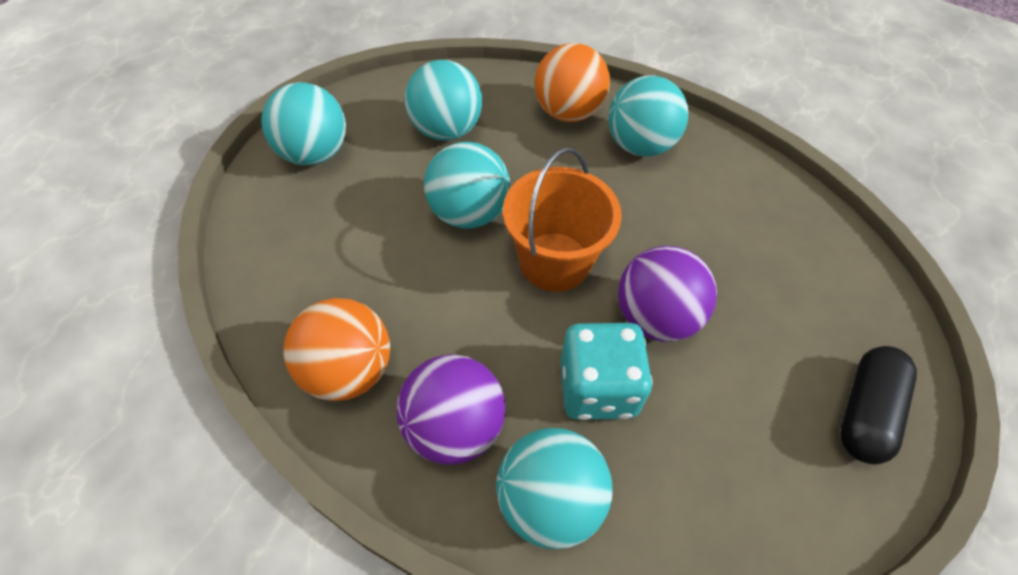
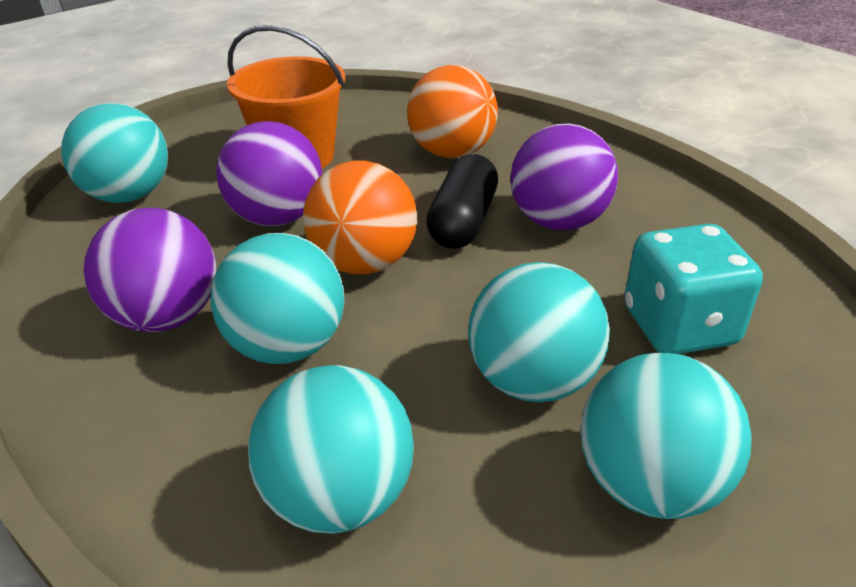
purple ball: 2 -> 3

